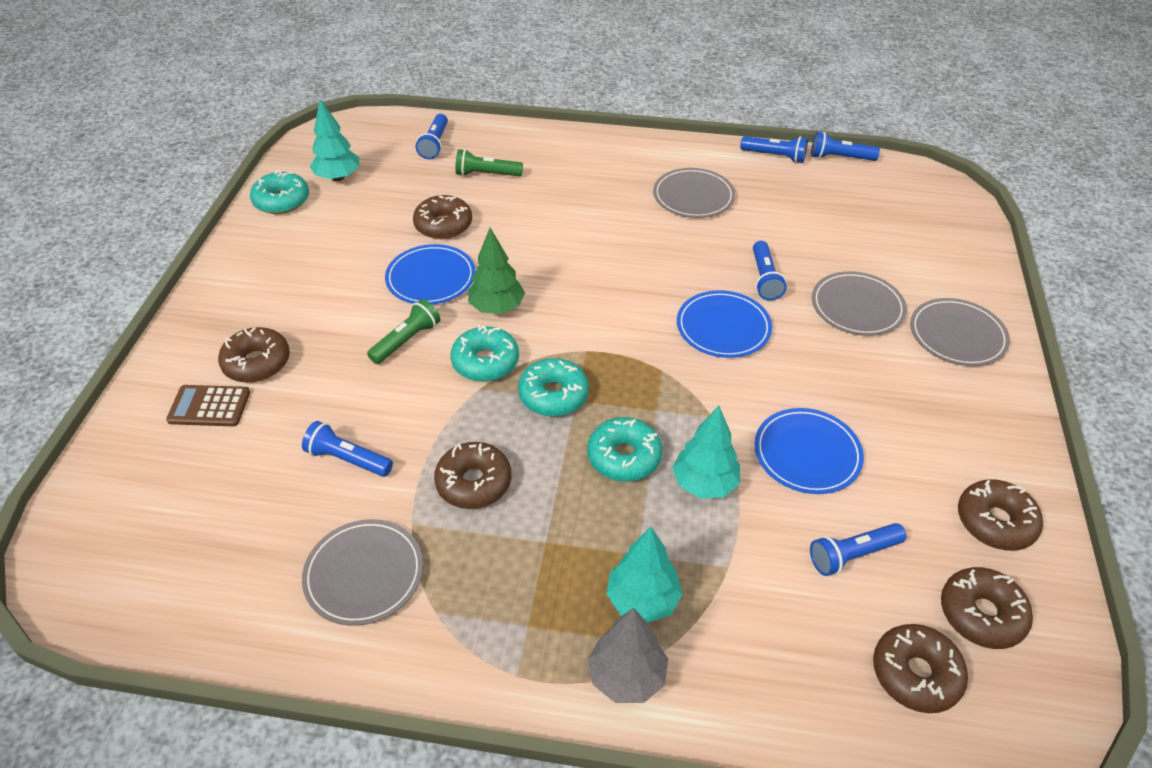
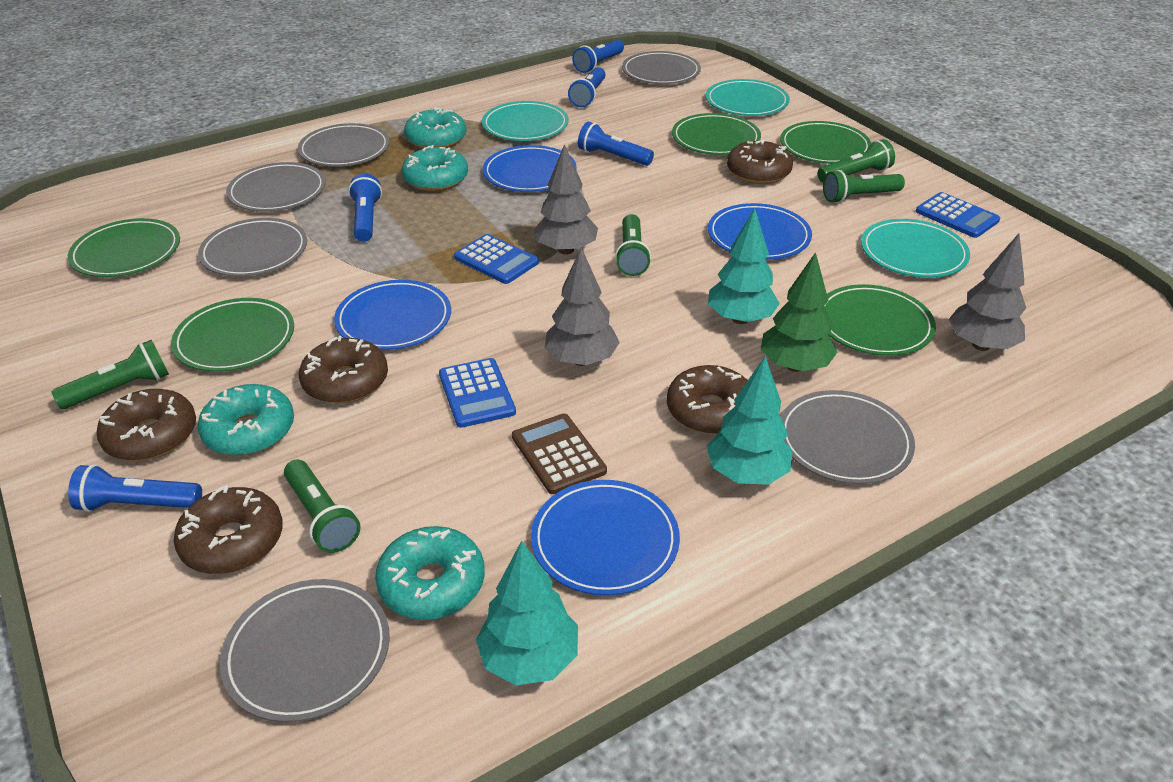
blue calculator: 0 -> 3
blue flashlight: 6 -> 5
blue plate: 3 -> 4
brown donut: 6 -> 5
green flashlight: 2 -> 5
green plate: 0 -> 5
grey plate: 4 -> 6
grey tree: 1 -> 3
turquoise plate: 0 -> 3

